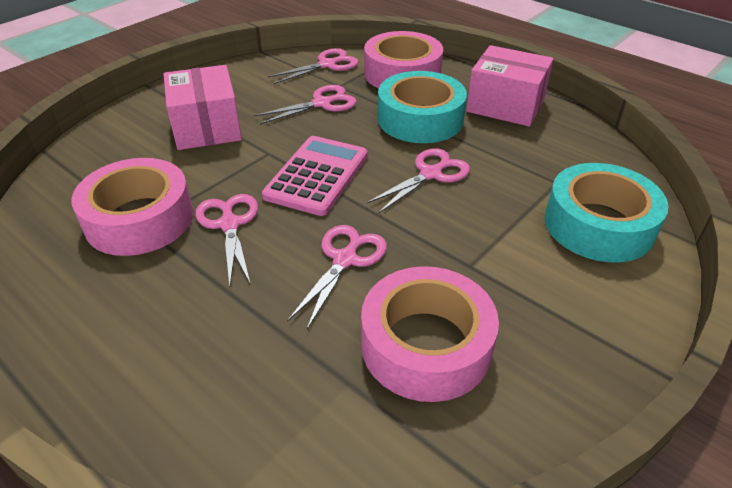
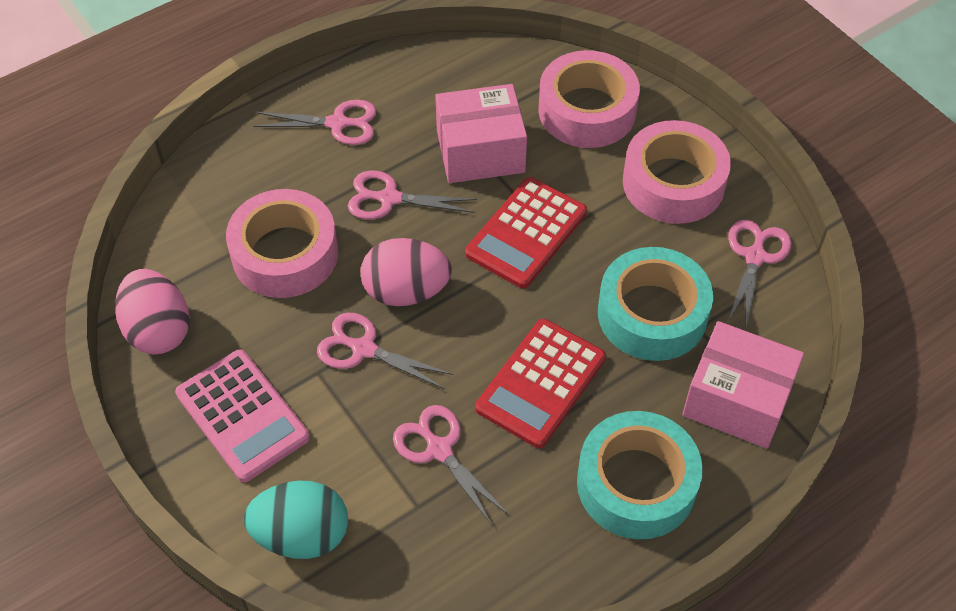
pink egg: 0 -> 2
red calculator: 0 -> 2
turquoise egg: 0 -> 1

